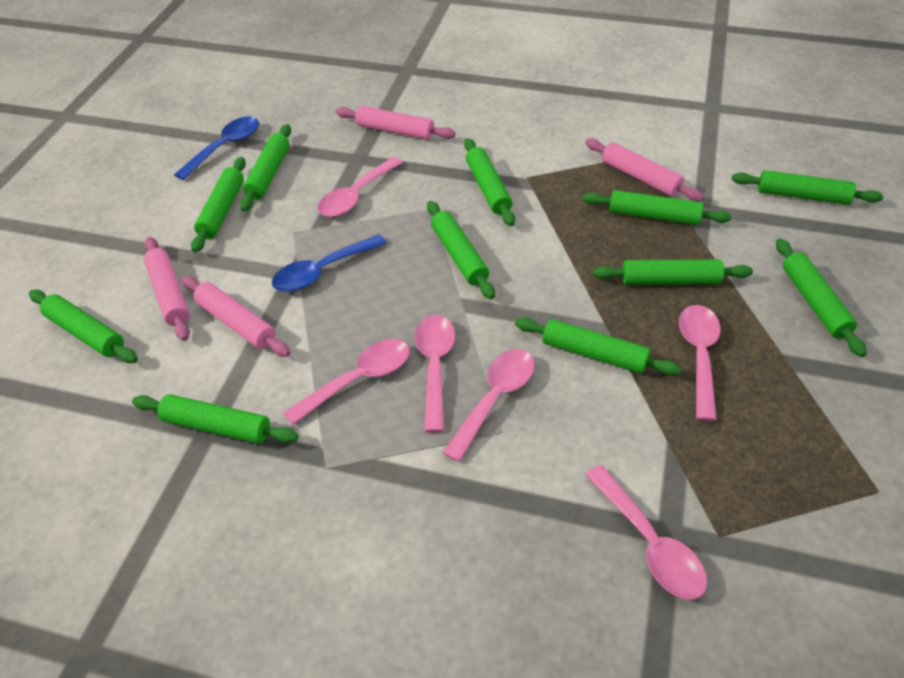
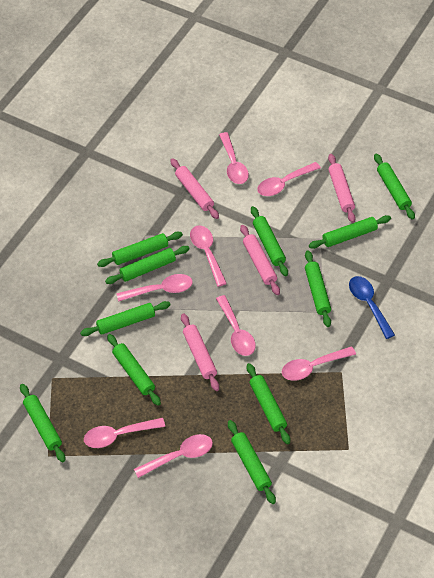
blue spoon: 2 -> 1
pink spoon: 6 -> 8

